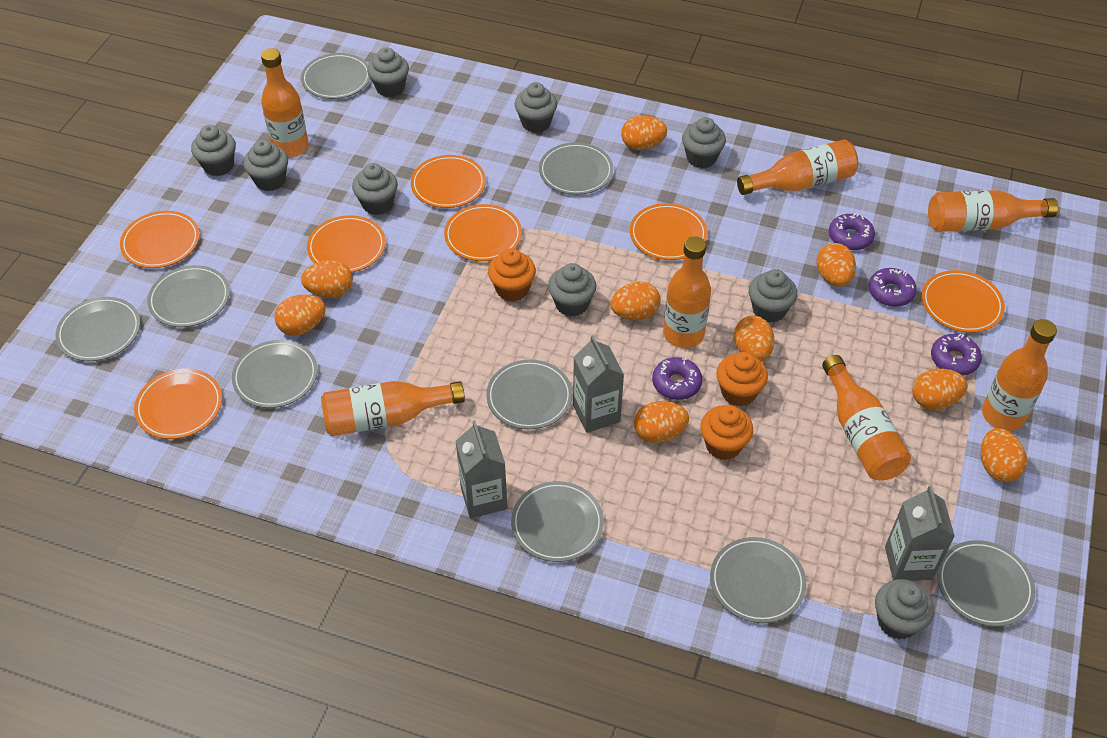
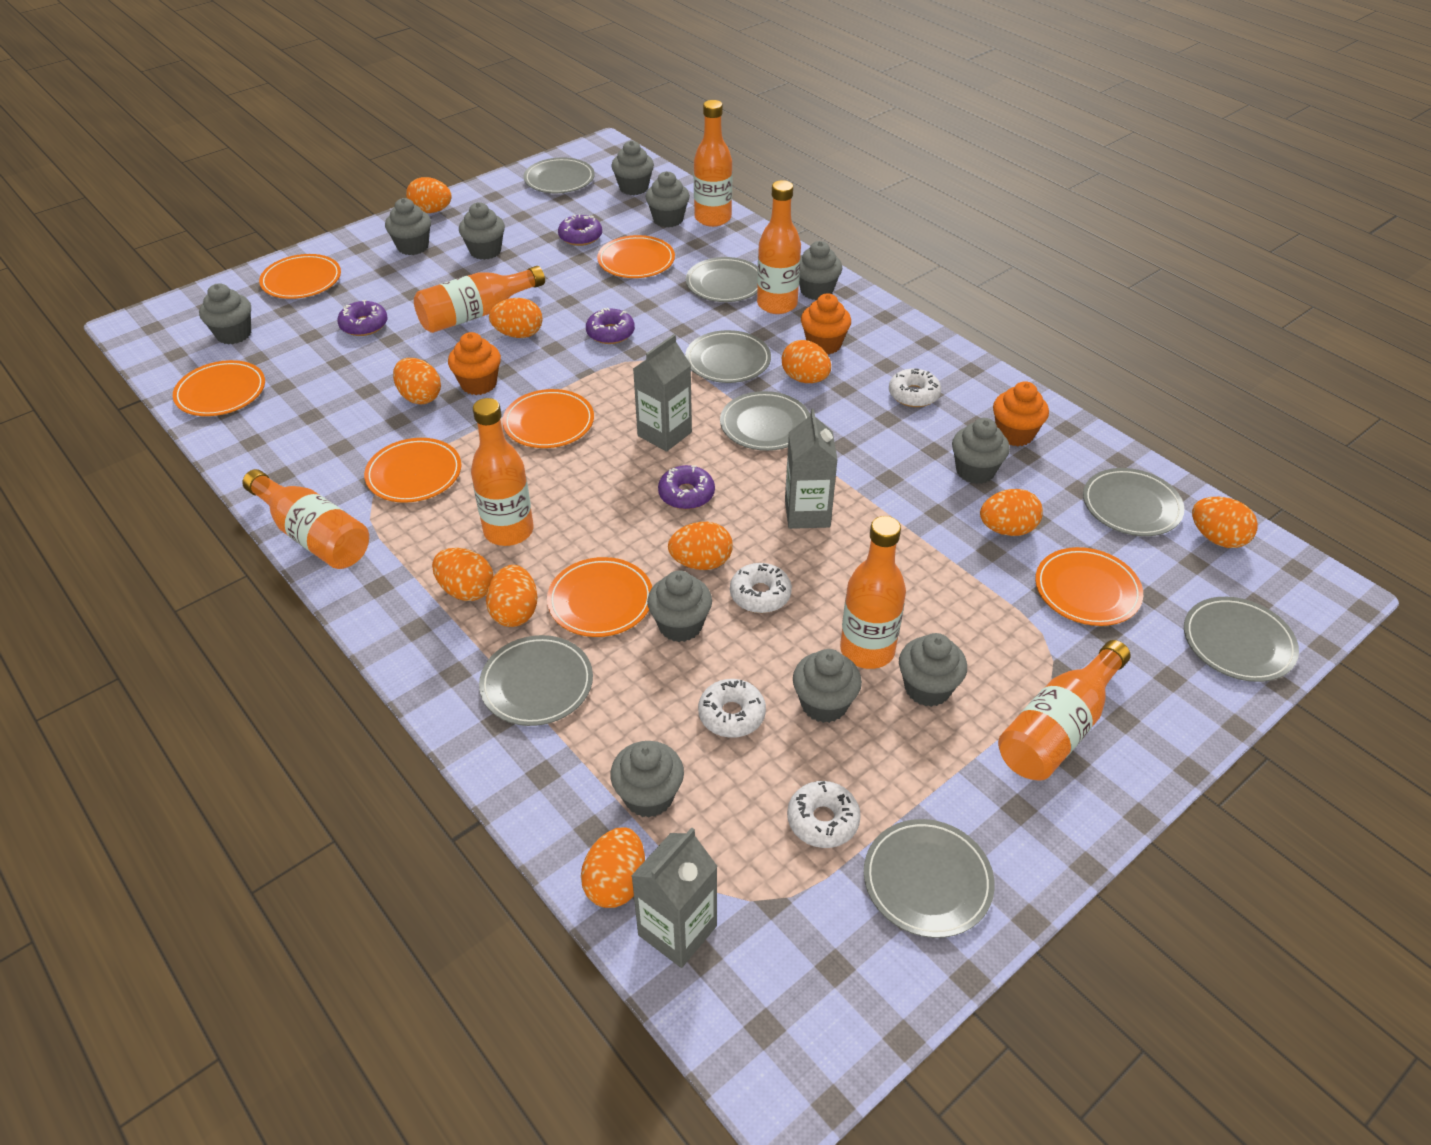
grey cupcake: 9 -> 11
grey plate: 9 -> 8
orange egg: 9 -> 10
white donut: 0 -> 4

